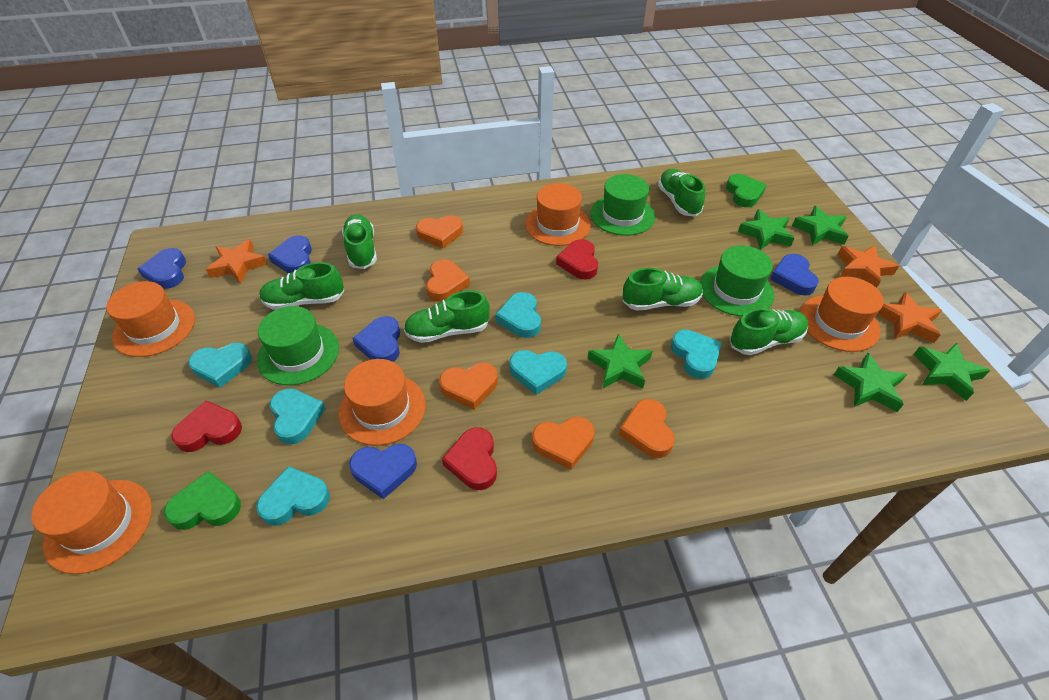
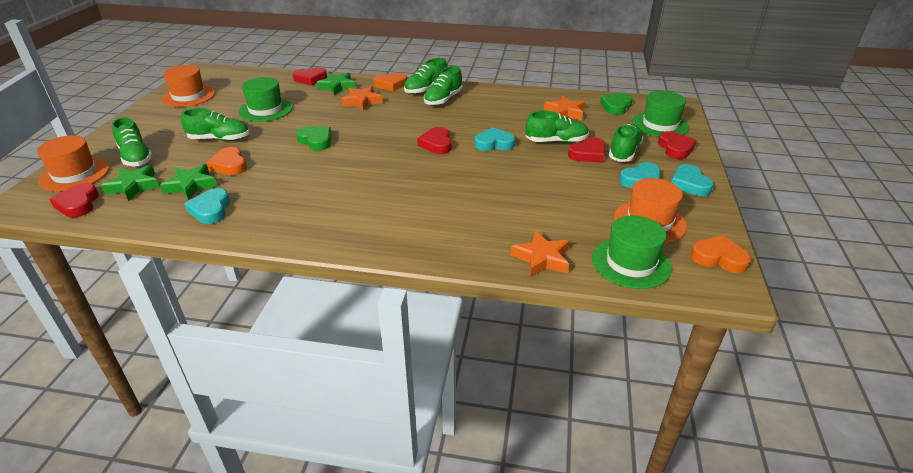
blue heart: 5 -> 0
green star: 5 -> 3
orange hat: 5 -> 3
orange heart: 5 -> 3
red heart: 3 -> 5
turquoise heart: 6 -> 4

